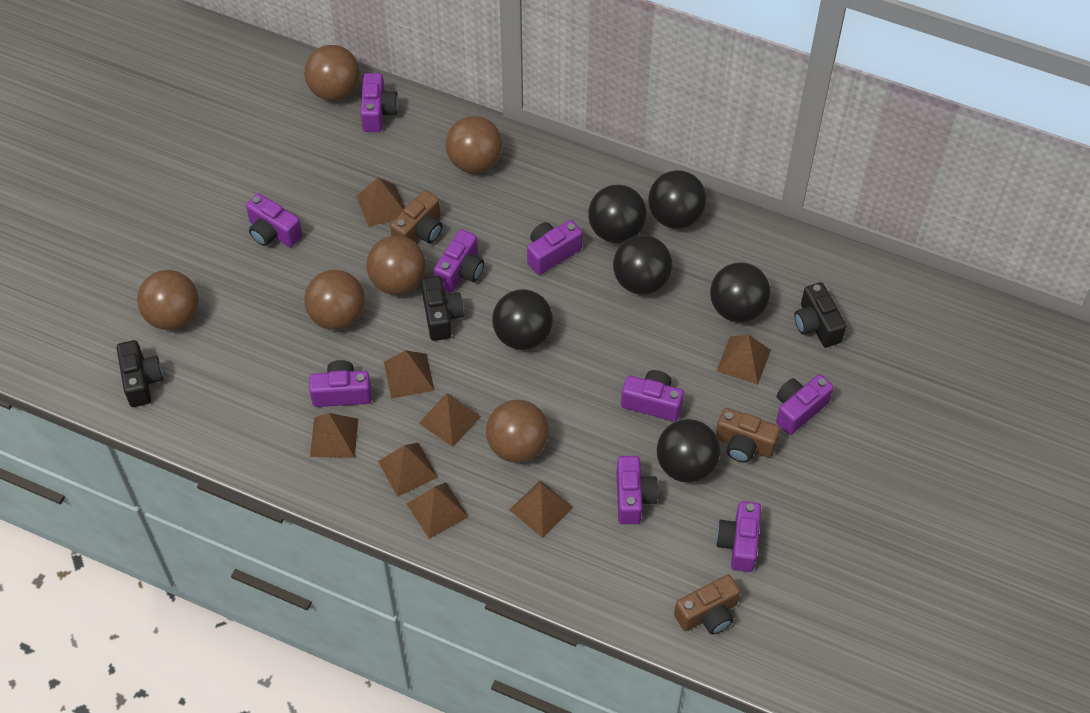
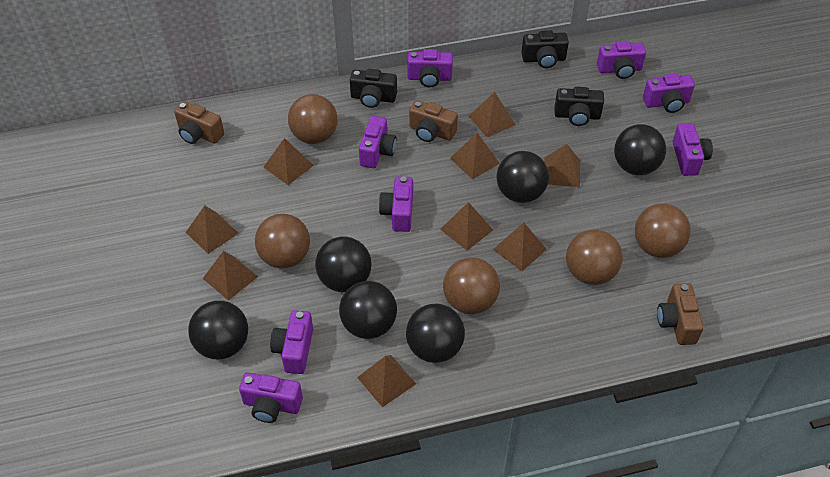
brown ball: 6 -> 5
brown pyramid: 8 -> 9
purple camera: 9 -> 8

